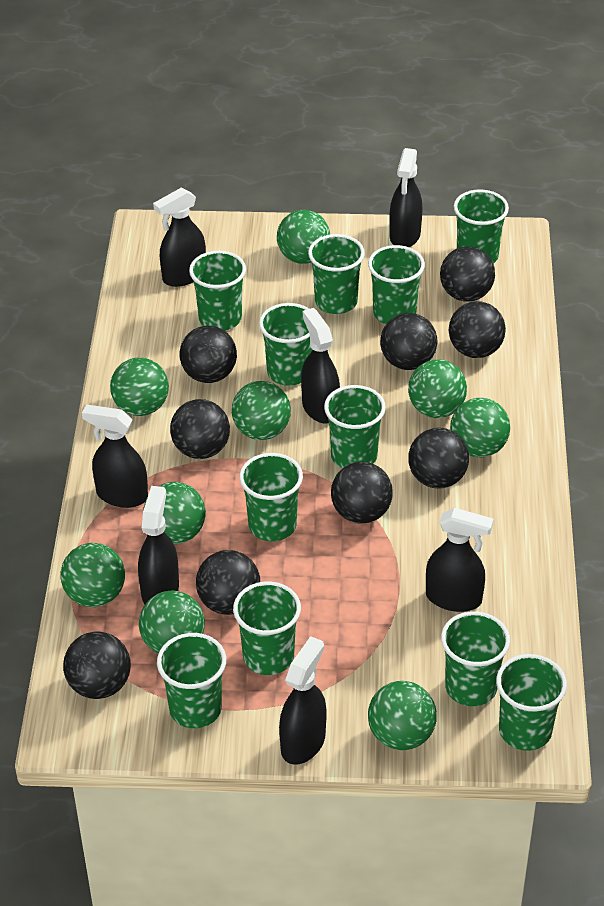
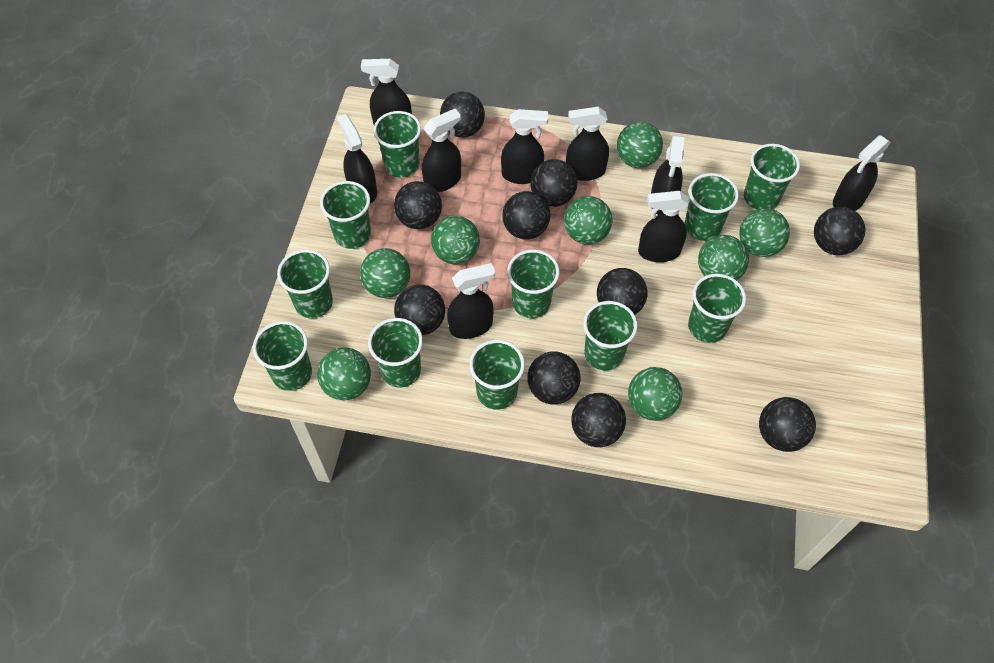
black ball: 9 -> 10
black spray bottle: 7 -> 9
green ball: 9 -> 8

